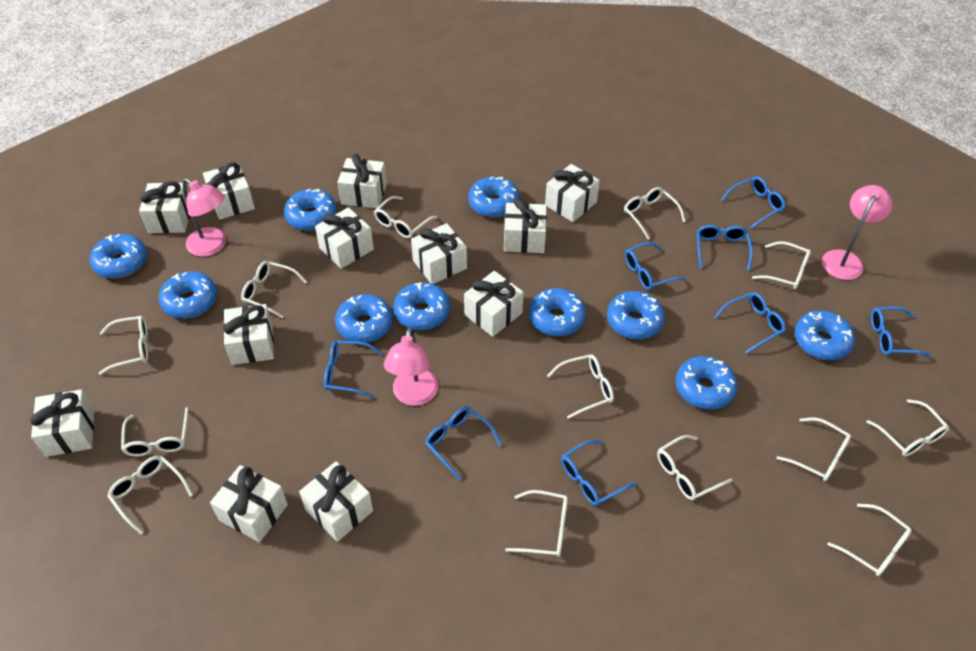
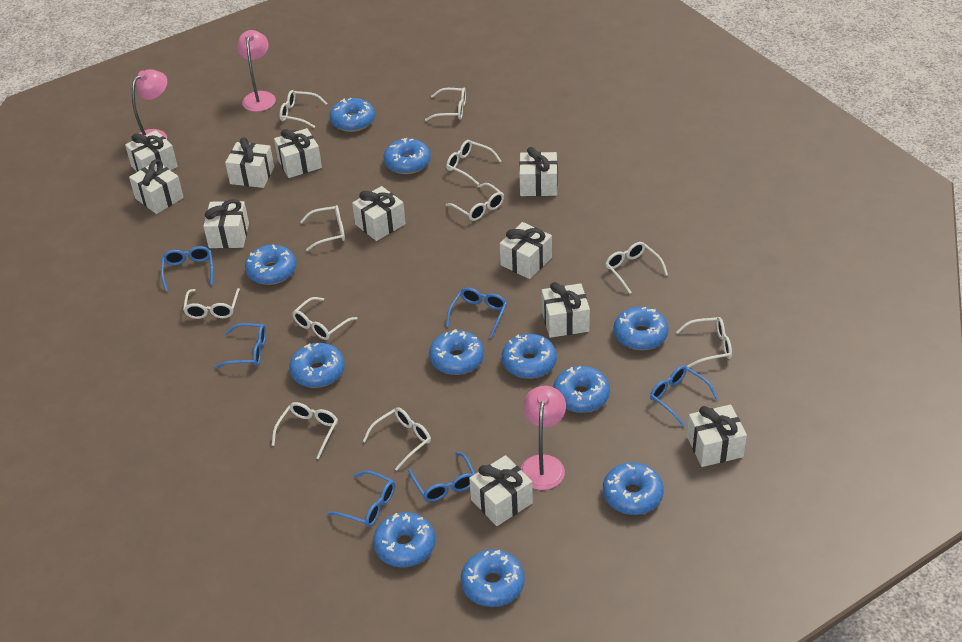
blue donut: 10 -> 11
blue glasses: 8 -> 6
white gift: 12 -> 11
white glasses: 13 -> 11

